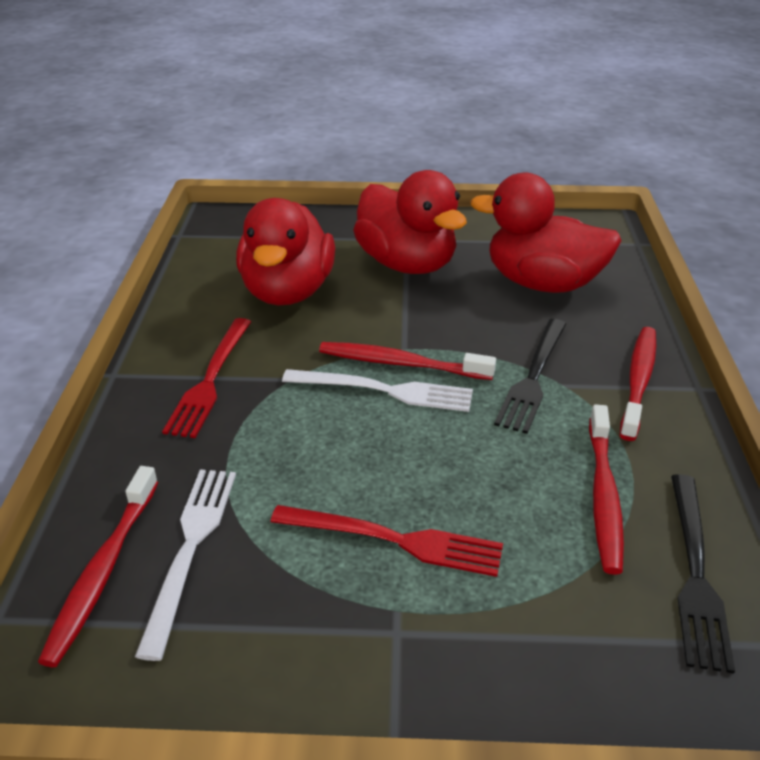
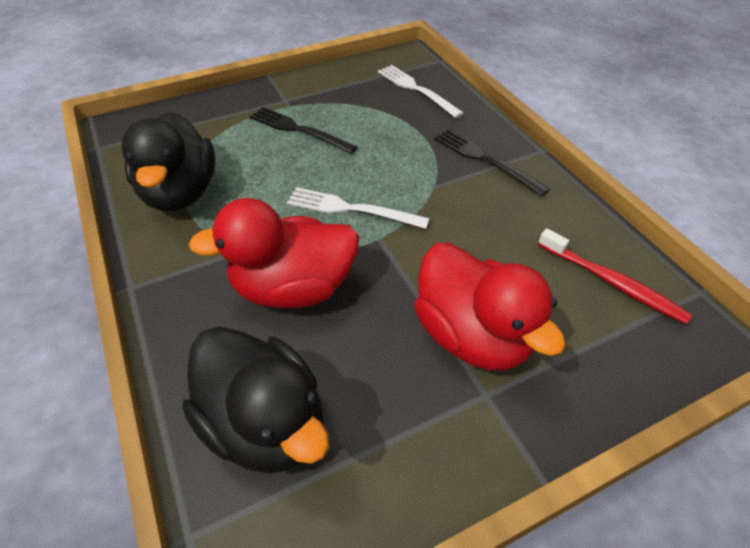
black duck: 0 -> 2
red duck: 3 -> 2
red fork: 2 -> 0
red toothbrush: 4 -> 1

